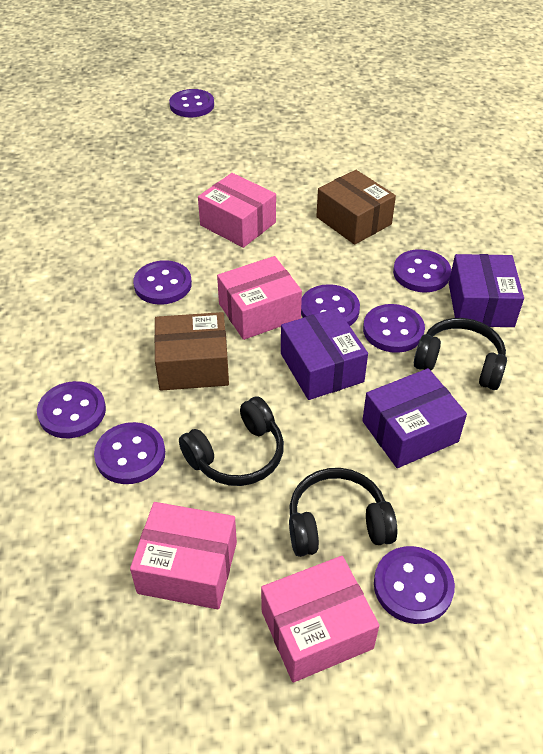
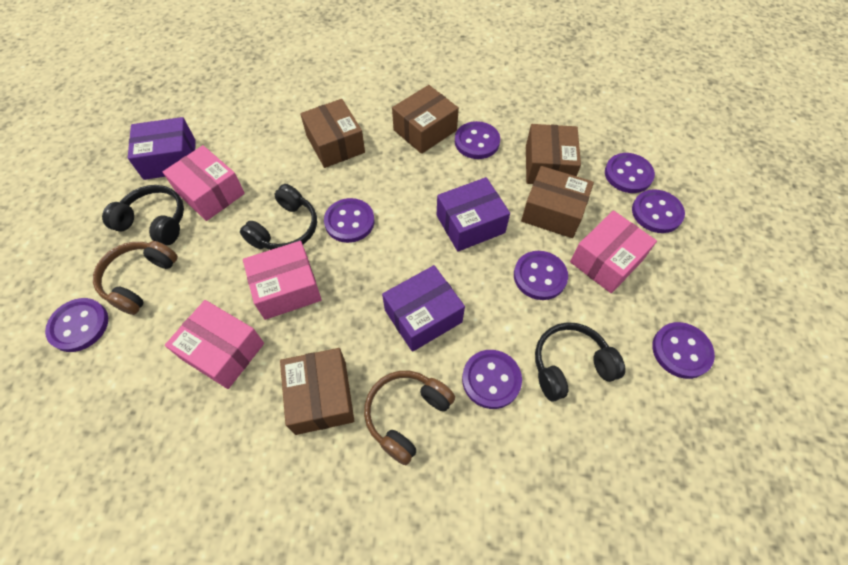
brown box: 2 -> 5
brown headphones: 0 -> 2

